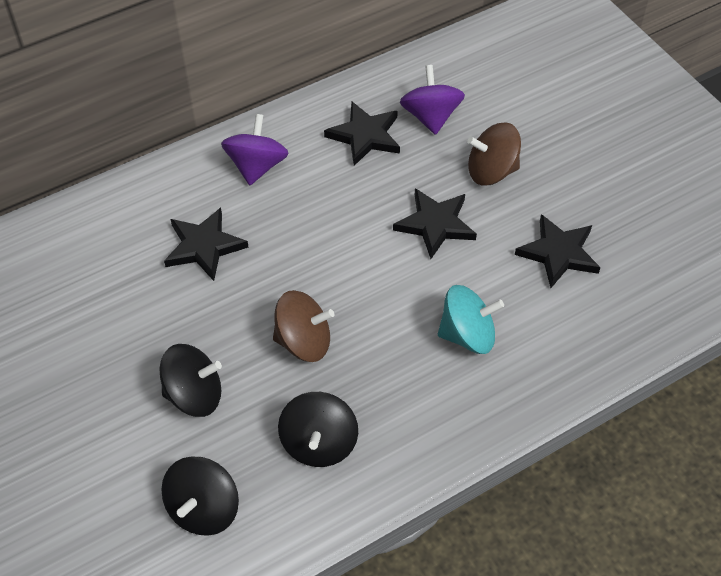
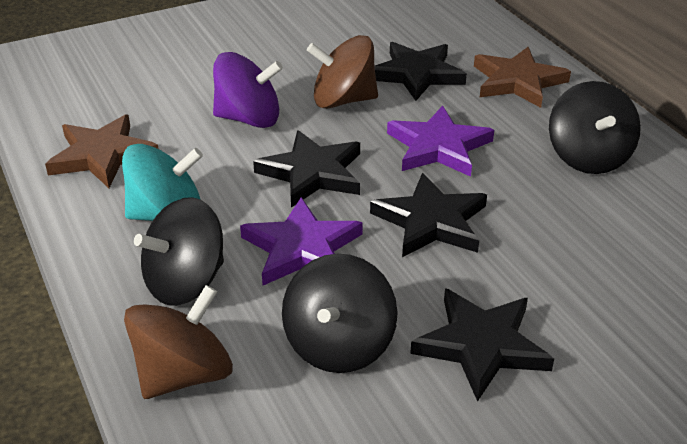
brown star: 0 -> 2
purple spinning top: 2 -> 1
purple star: 0 -> 2

